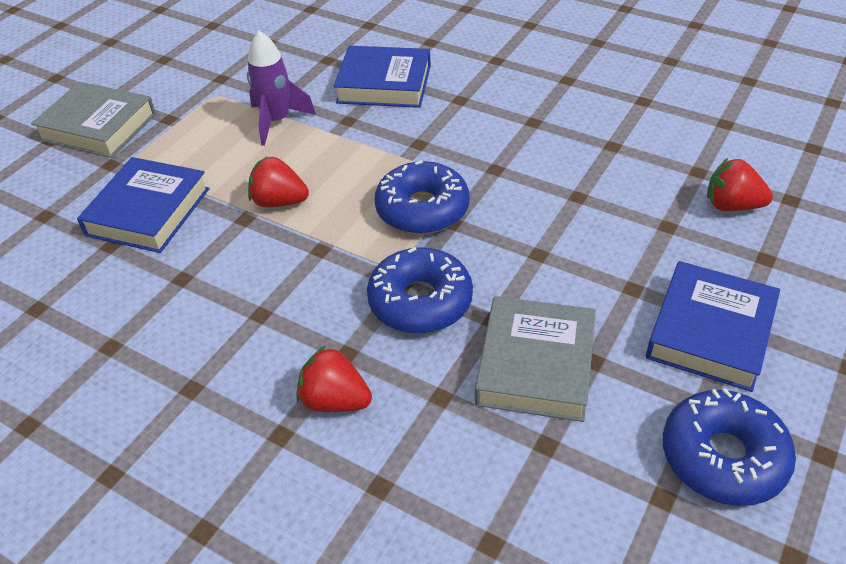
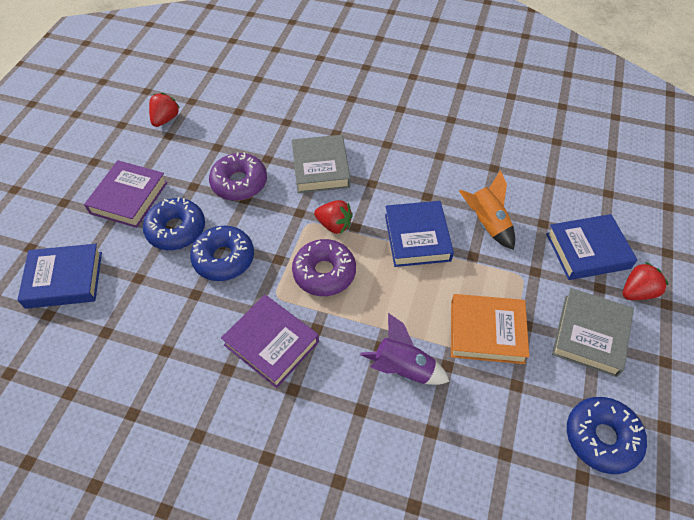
orange book: 0 -> 1
orange rocket: 0 -> 1
purple book: 0 -> 2
purple donut: 0 -> 2

